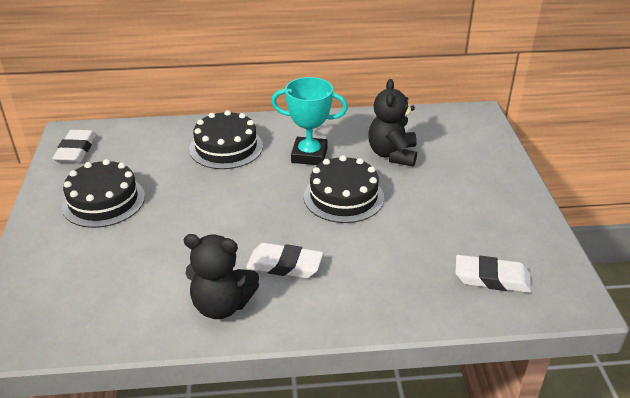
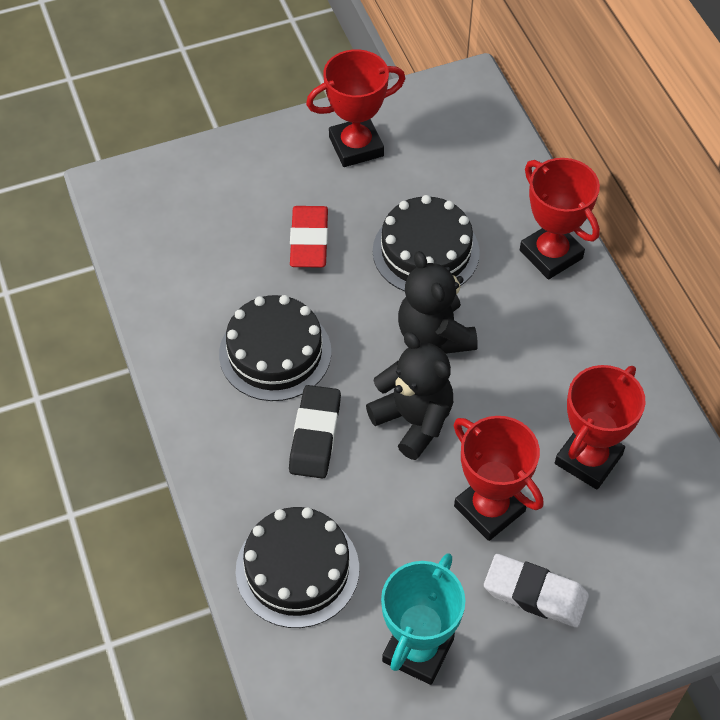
black eraser: 0 -> 1
red eraser: 0 -> 1
red trophy: 0 -> 4
white eraser: 3 -> 1

